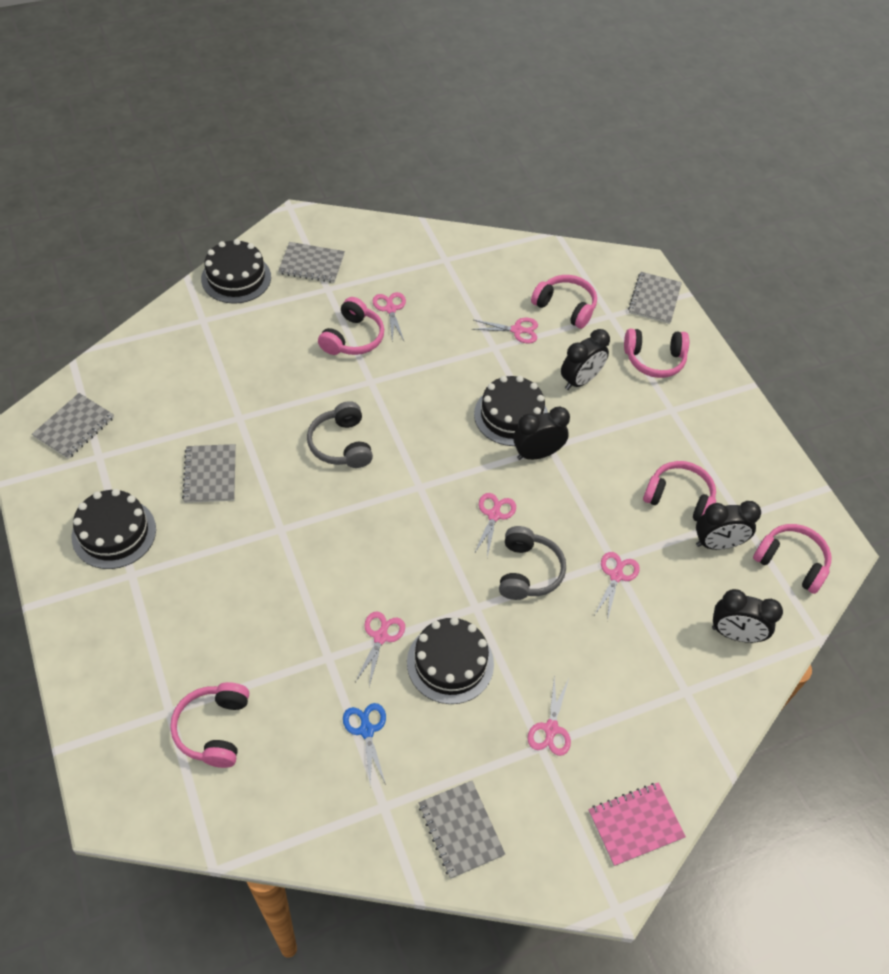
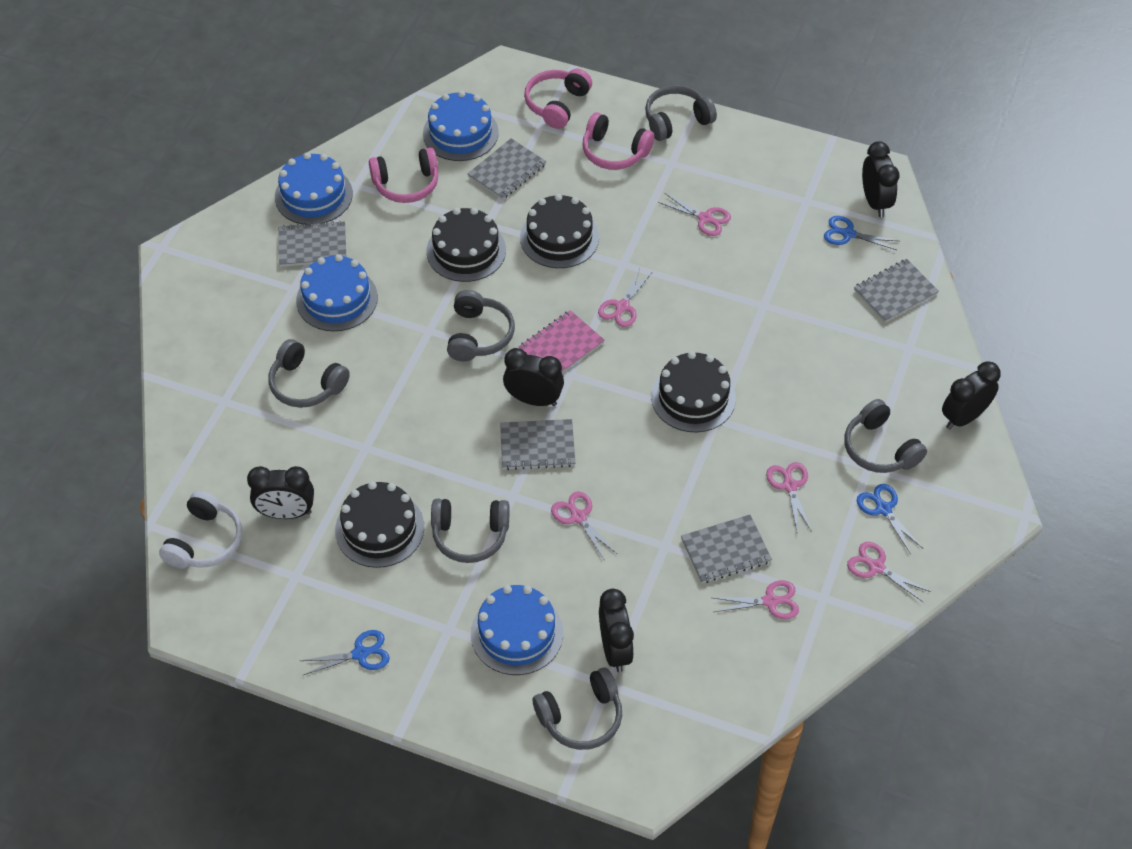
black clock: 4 -> 5
blue cake: 0 -> 4
blue scissors: 1 -> 3
grey headphones: 2 -> 6
pink headphones: 6 -> 3
white headphones: 0 -> 1

